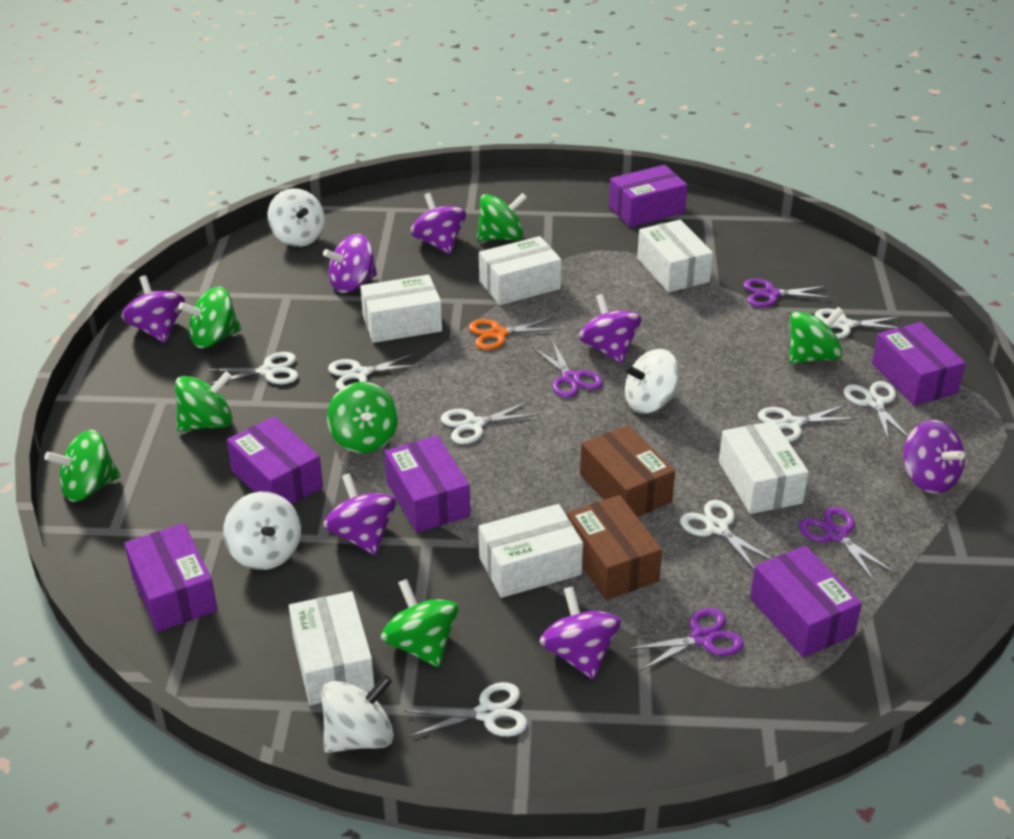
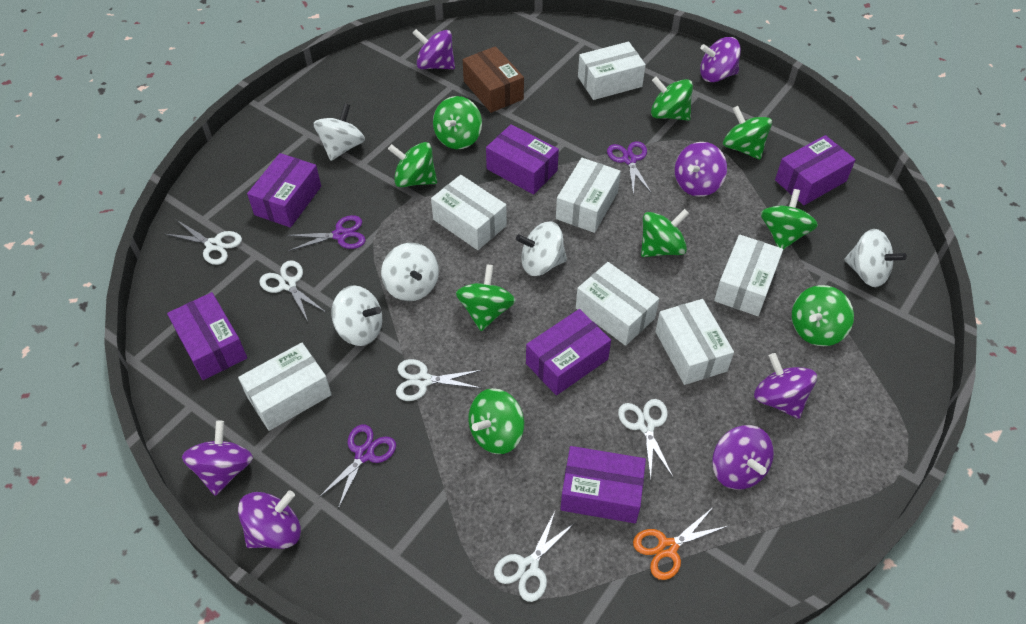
brown box: 2 -> 1
green spinning top: 7 -> 9
purple scissors: 4 -> 3
white box: 6 -> 7
white scissors: 8 -> 5
white spinning top: 4 -> 5

